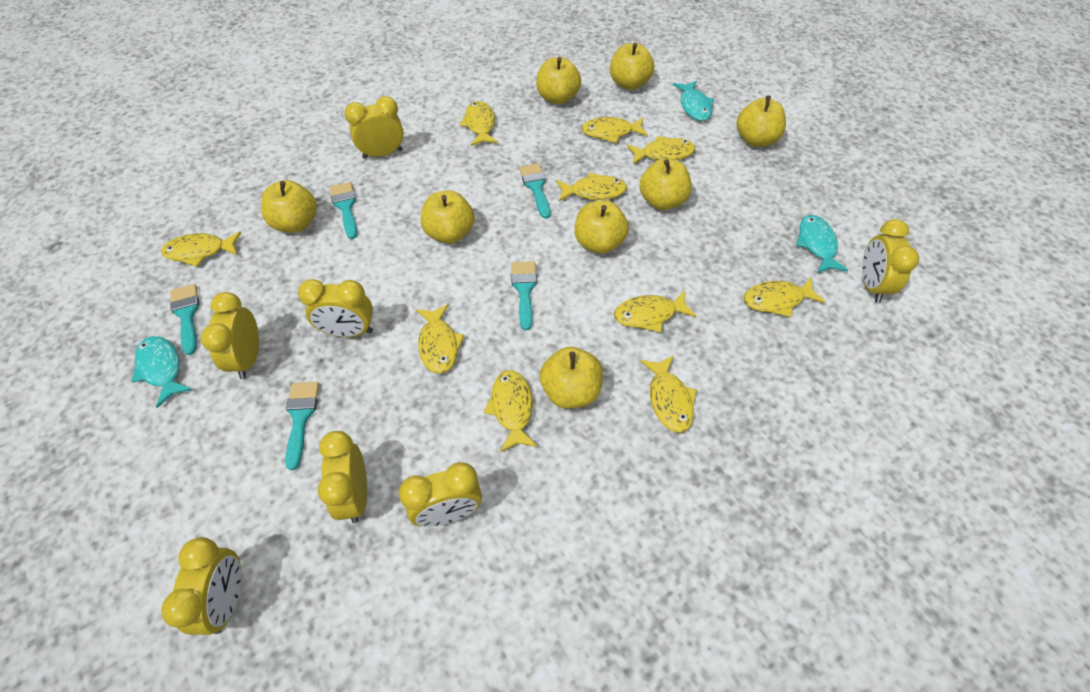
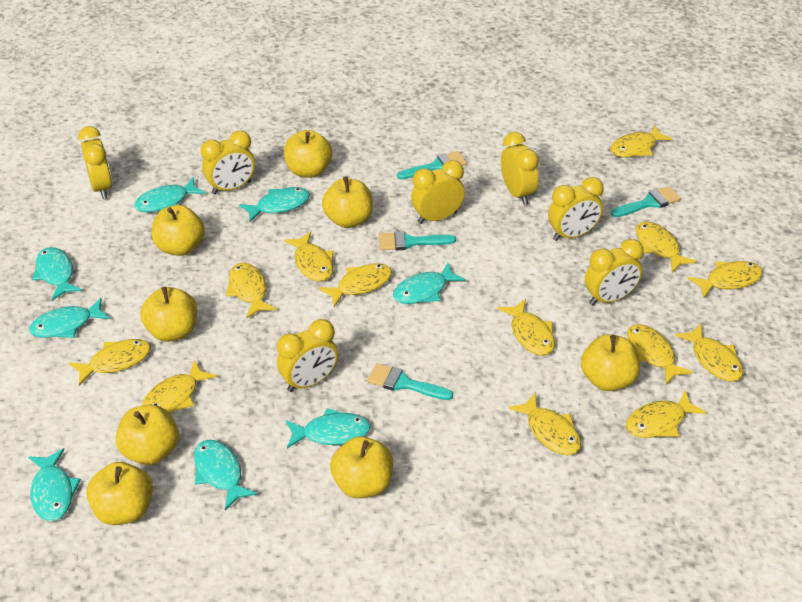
turquoise brush: 5 -> 4
turquoise fish: 3 -> 8
yellow fish: 10 -> 13

